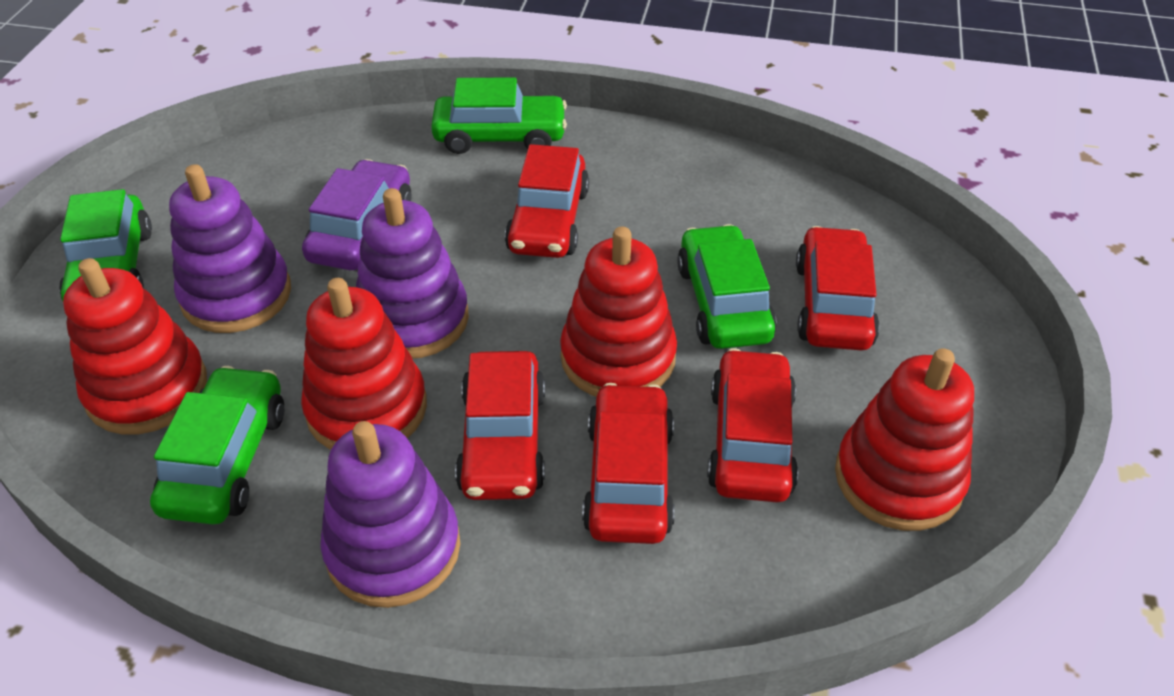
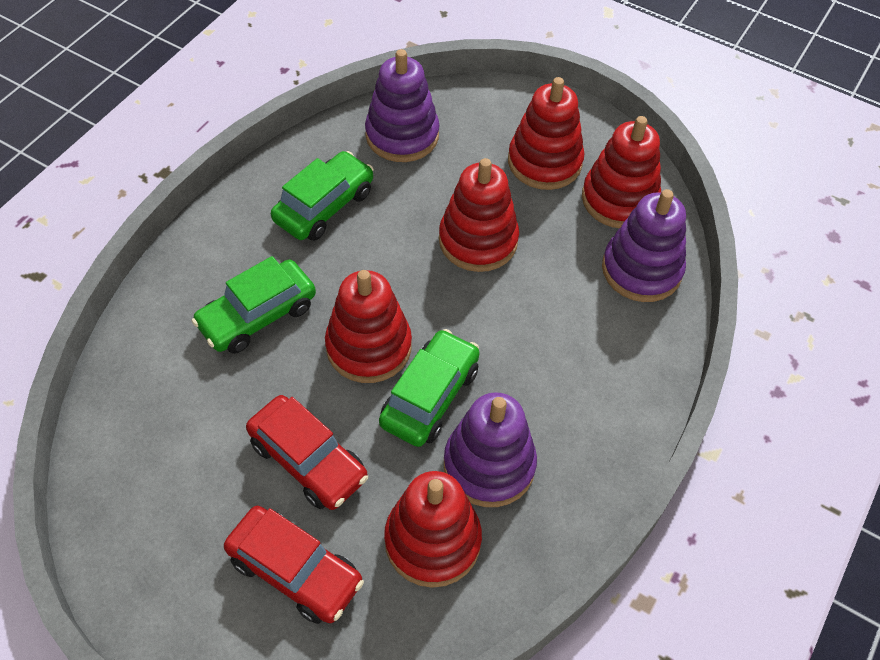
green car: 4 -> 3
purple car: 1 -> 0
red car: 5 -> 2
red stacking toy: 4 -> 5

